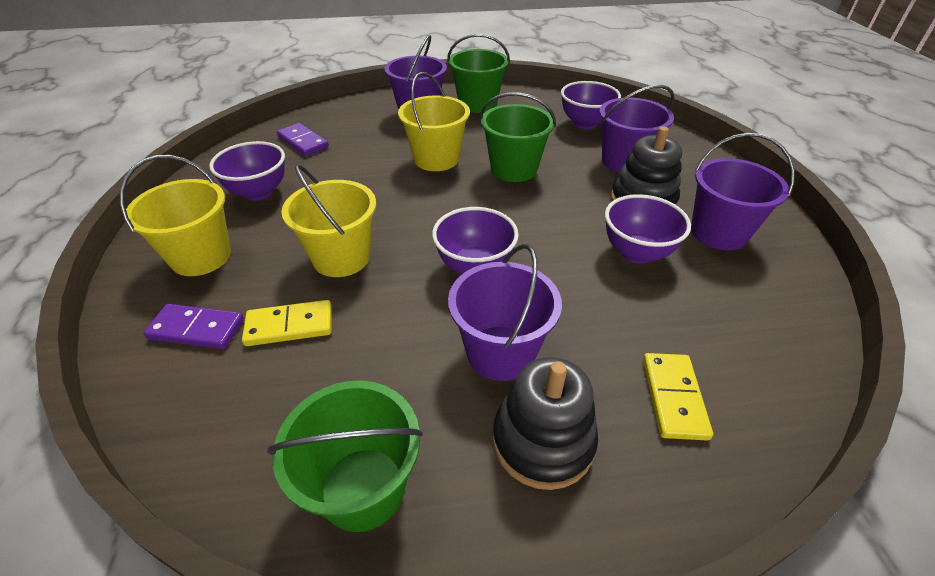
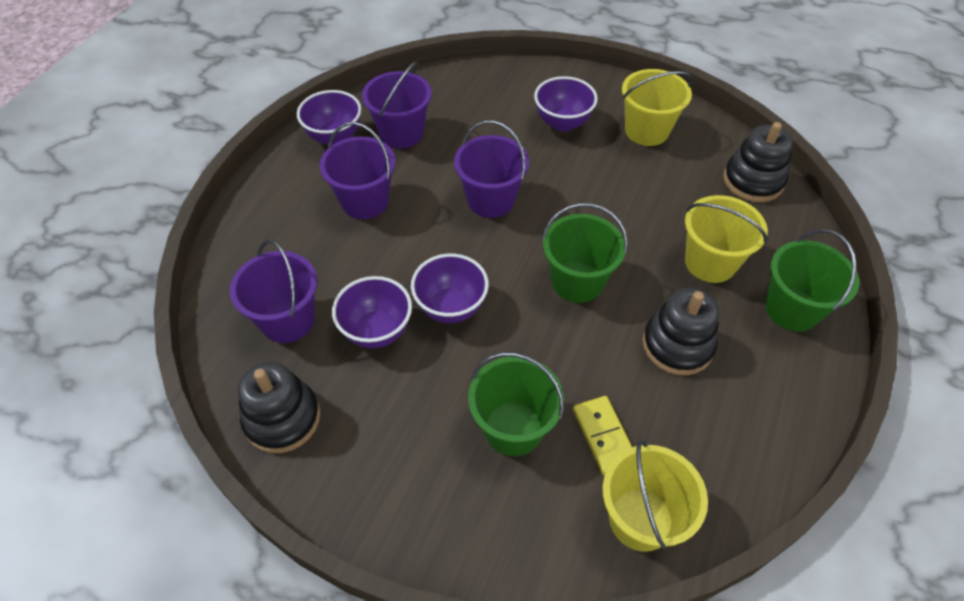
black stacking toy: 2 -> 3
purple domino: 2 -> 0
yellow domino: 2 -> 1

